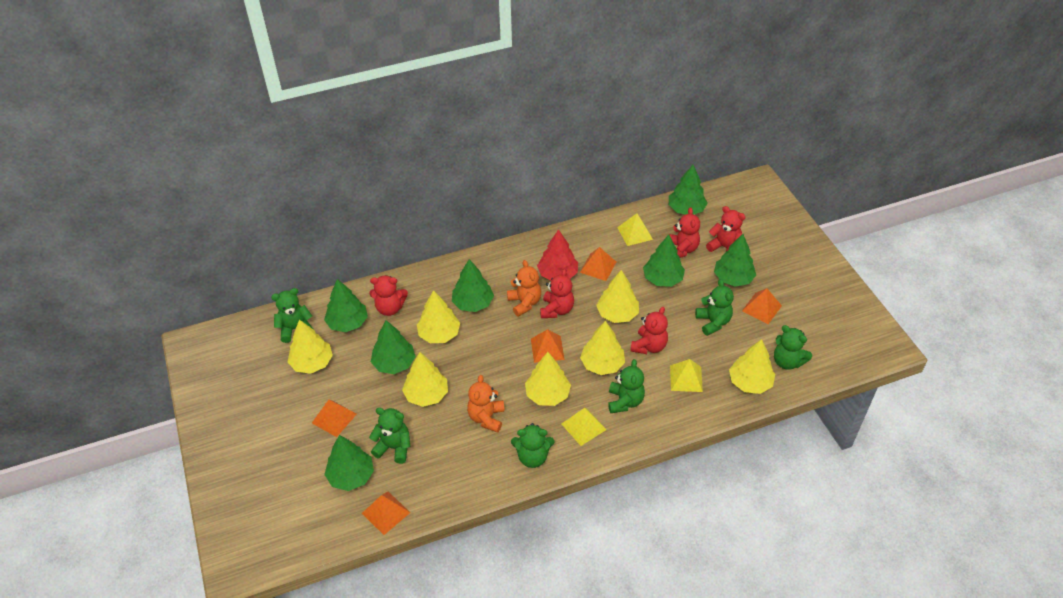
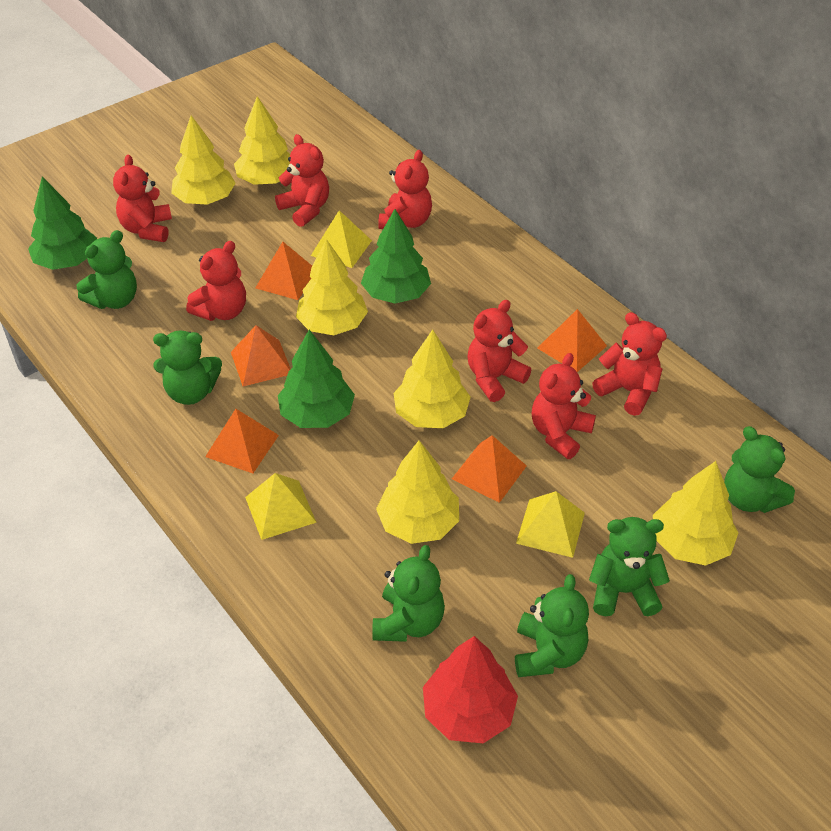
green tree: 7 -> 3
orange teddy bear: 2 -> 0
red teddy bear: 5 -> 7
yellow tree: 7 -> 6

